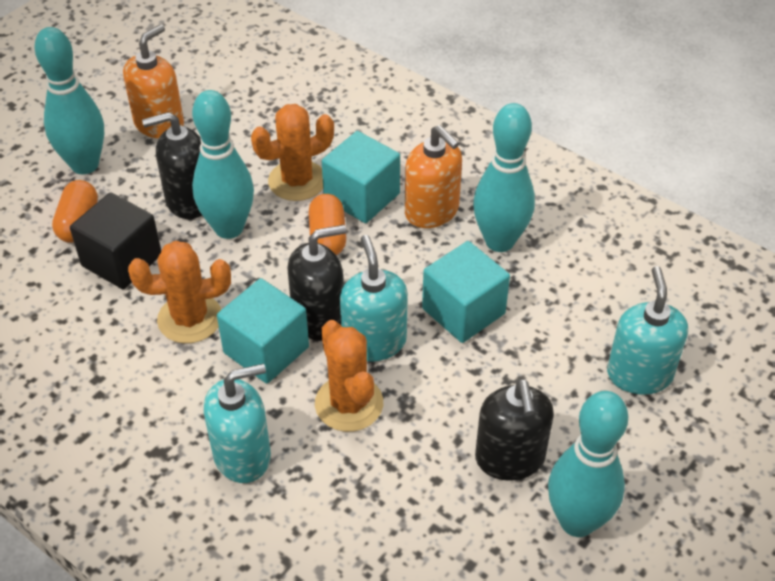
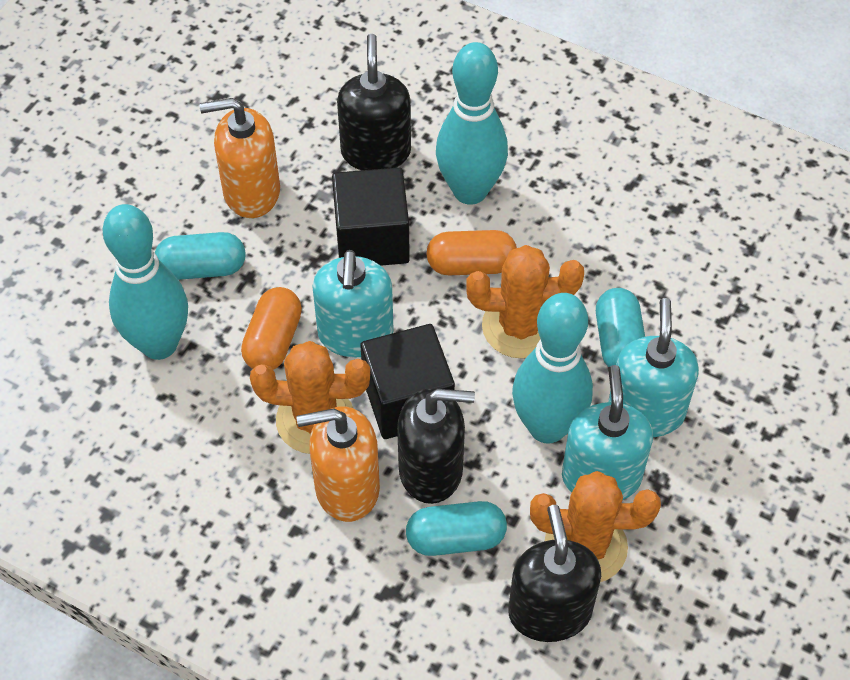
black cube: 1 -> 2
turquoise bowling pin: 4 -> 3
turquoise capsule: 0 -> 3
turquoise cube: 3 -> 0

